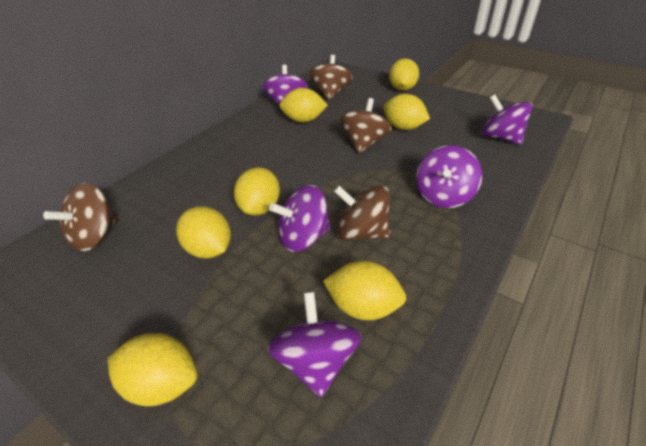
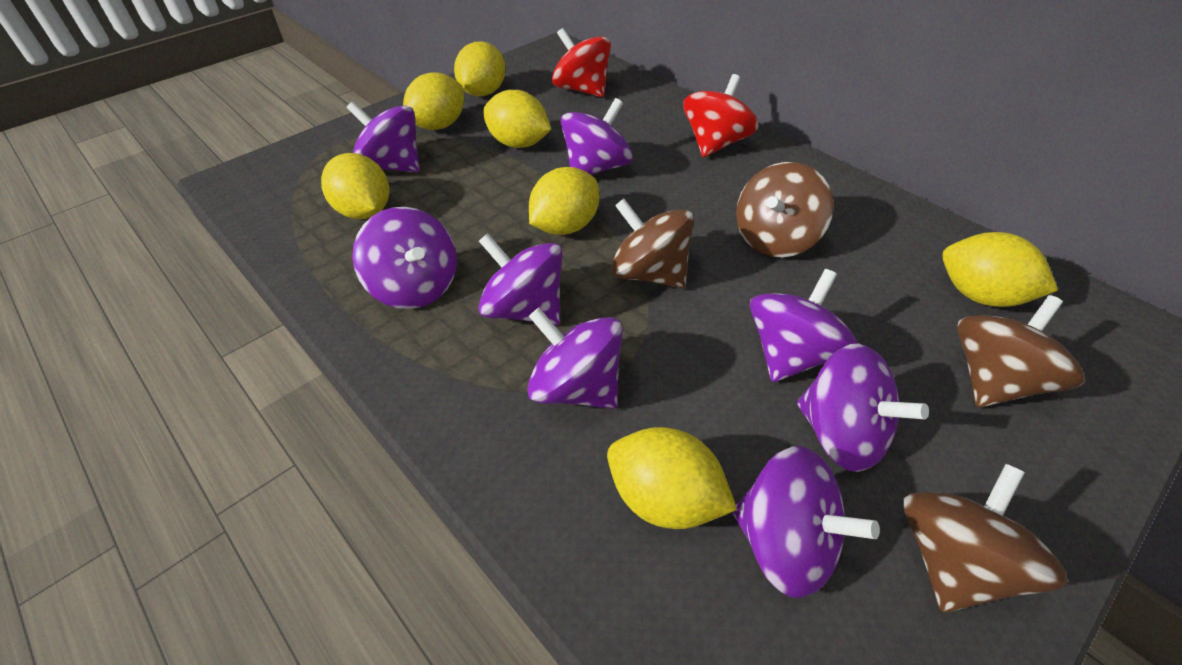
purple spinning top: 5 -> 8
red spinning top: 0 -> 2

